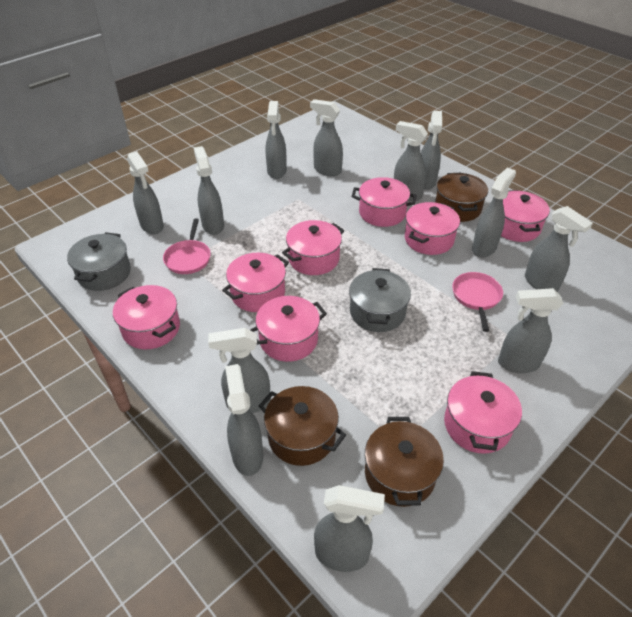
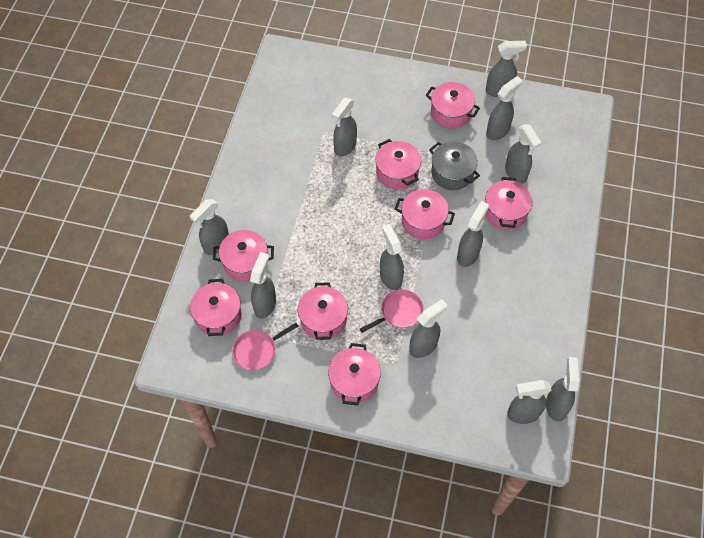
brown pot: 3 -> 0
grey pot: 2 -> 1
grey spray bottle: 12 -> 11

